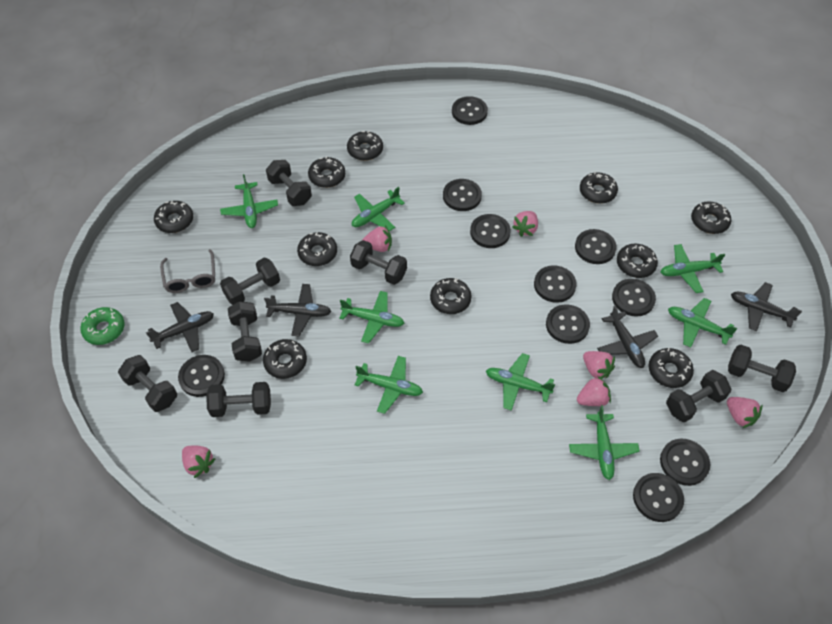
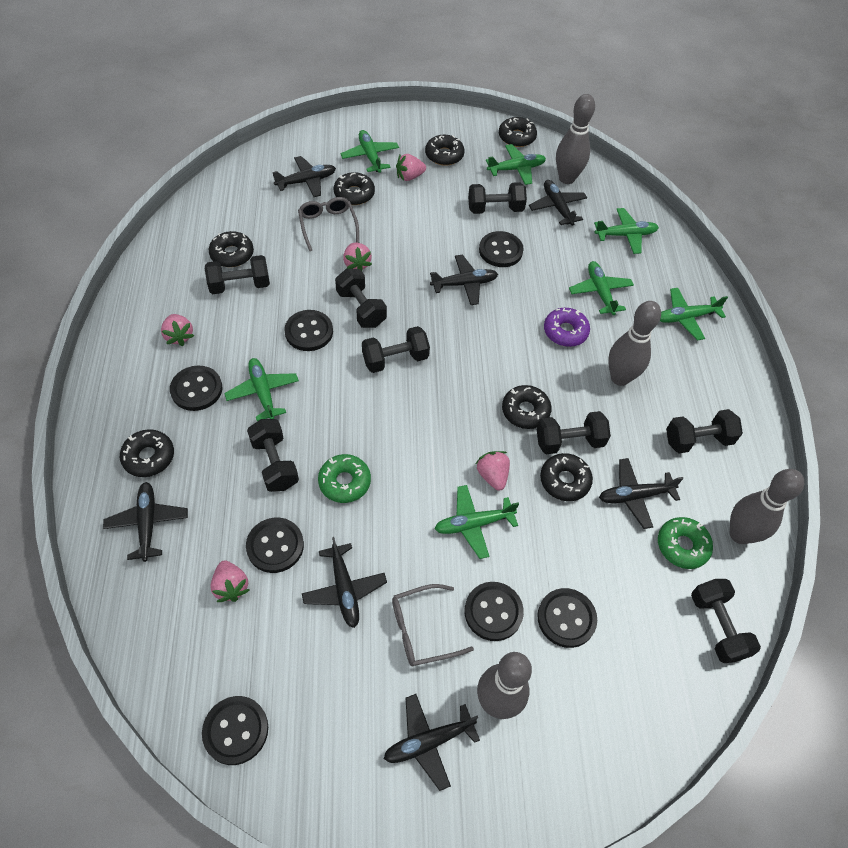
black button: 10 -> 7
black donut: 10 -> 7
black plane: 4 -> 7
green donut: 1 -> 2
green plane: 8 -> 7
grey bowling pin: 0 -> 4
grey glasses: 1 -> 2
pink strawberry: 6 -> 5
purple donut: 0 -> 1

